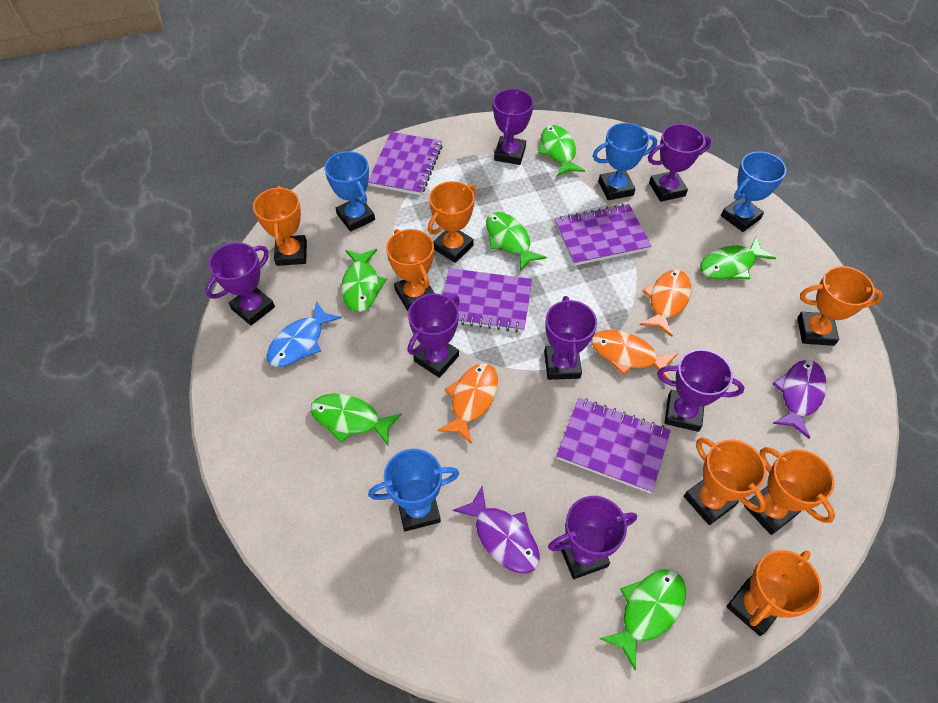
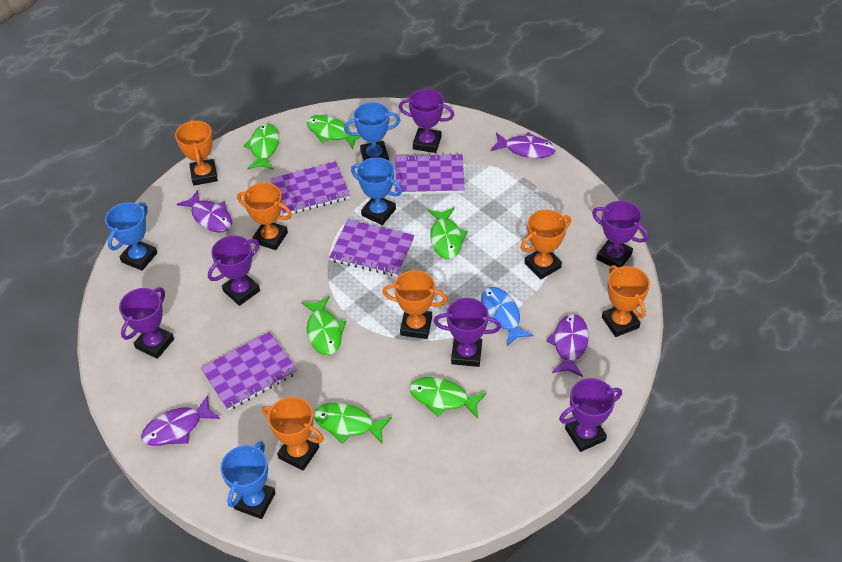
orange fish: 3 -> 0
orange trophy: 7 -> 6
purple fish: 2 -> 4
purple trophy: 7 -> 6

